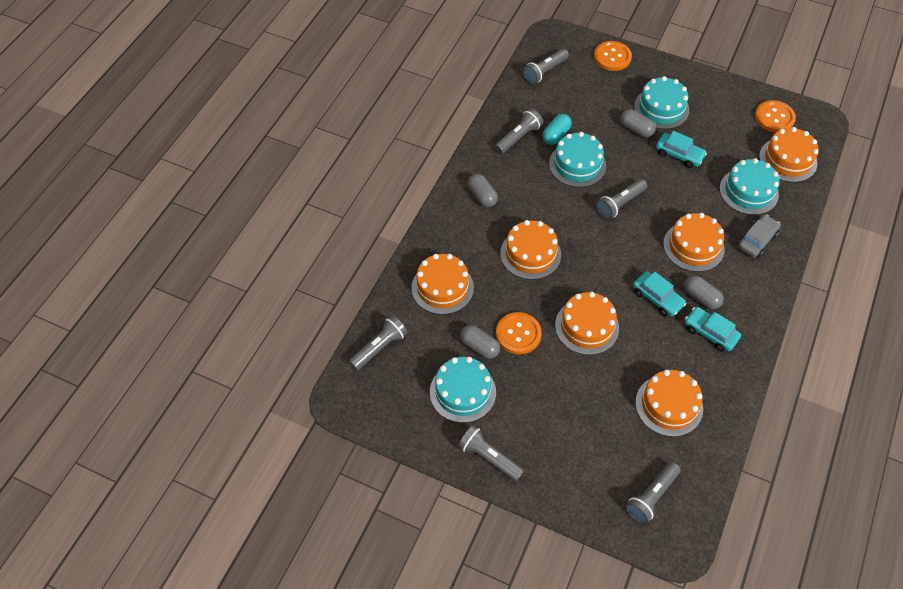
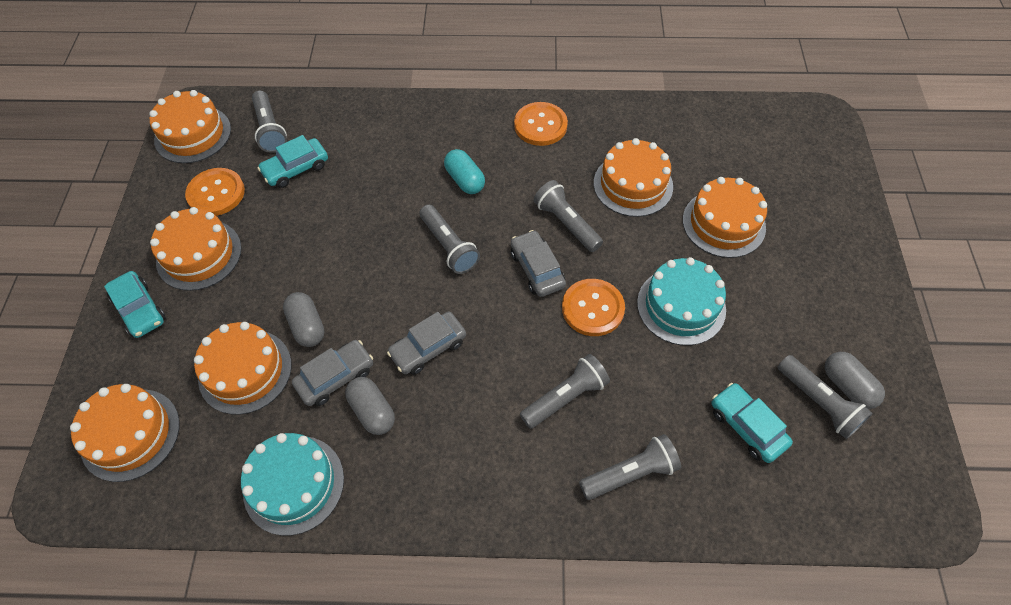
grey capsule: 4 -> 3
grey car: 1 -> 3
turquoise cake: 4 -> 2

